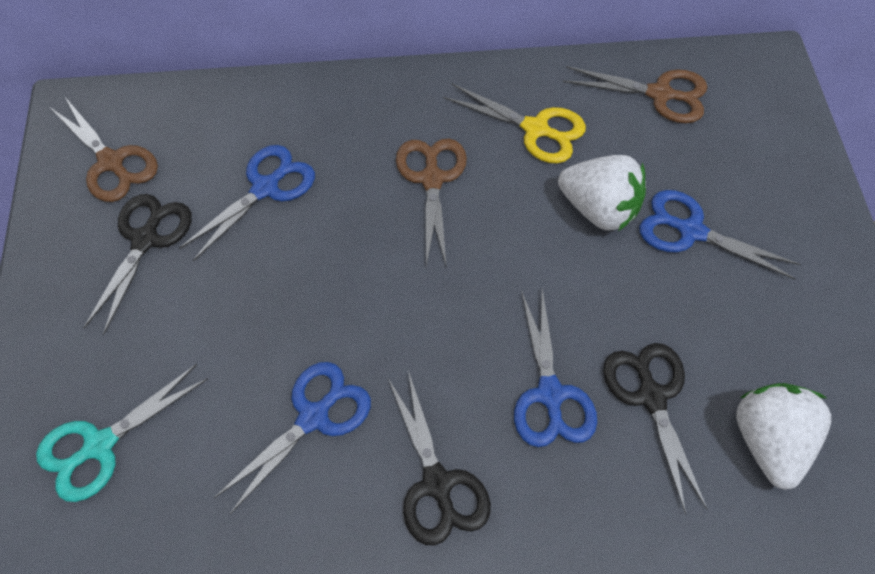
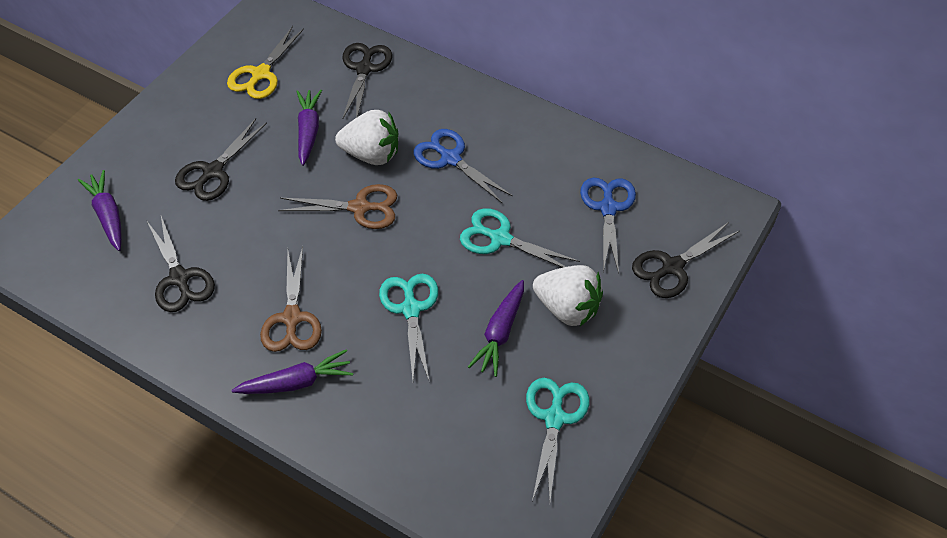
black scissors: 3 -> 4
blue scissors: 4 -> 2
brown scissors: 3 -> 2
purple carrot: 0 -> 4
turquoise scissors: 1 -> 3

